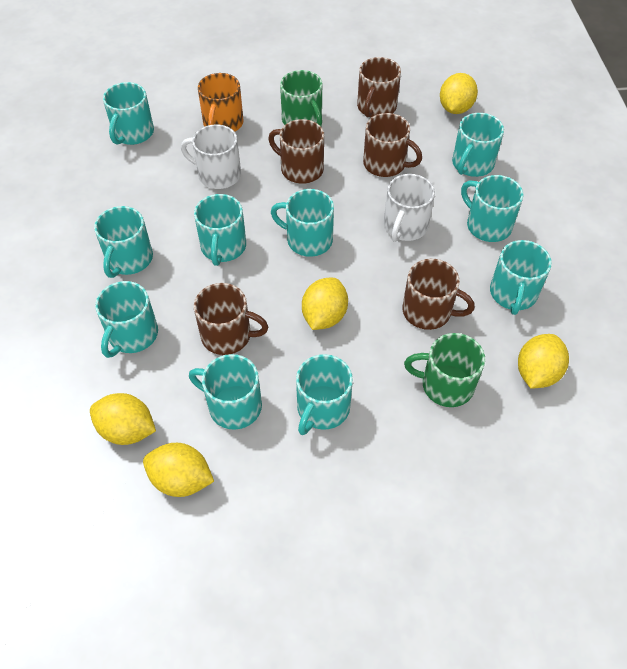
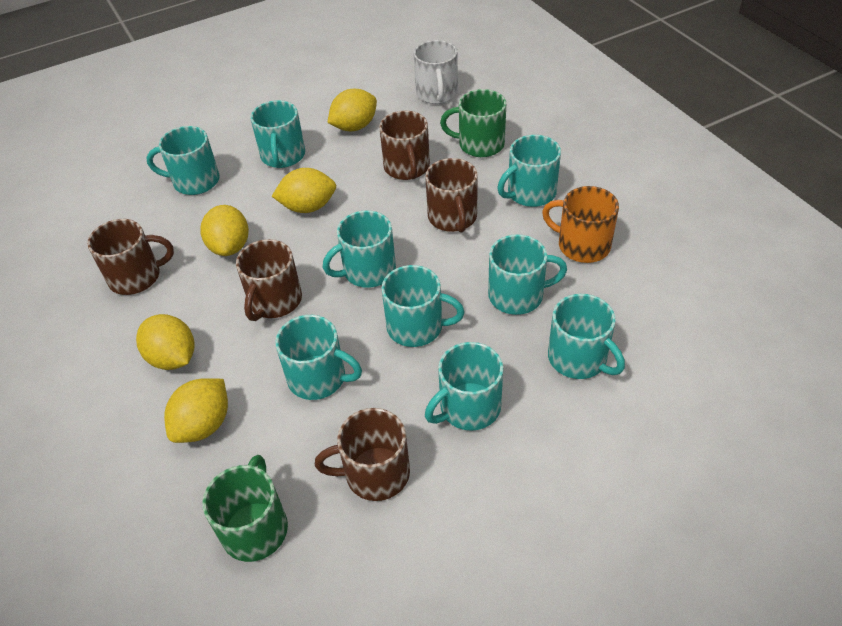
turquoise mug: 10 -> 9
white mug: 2 -> 1

